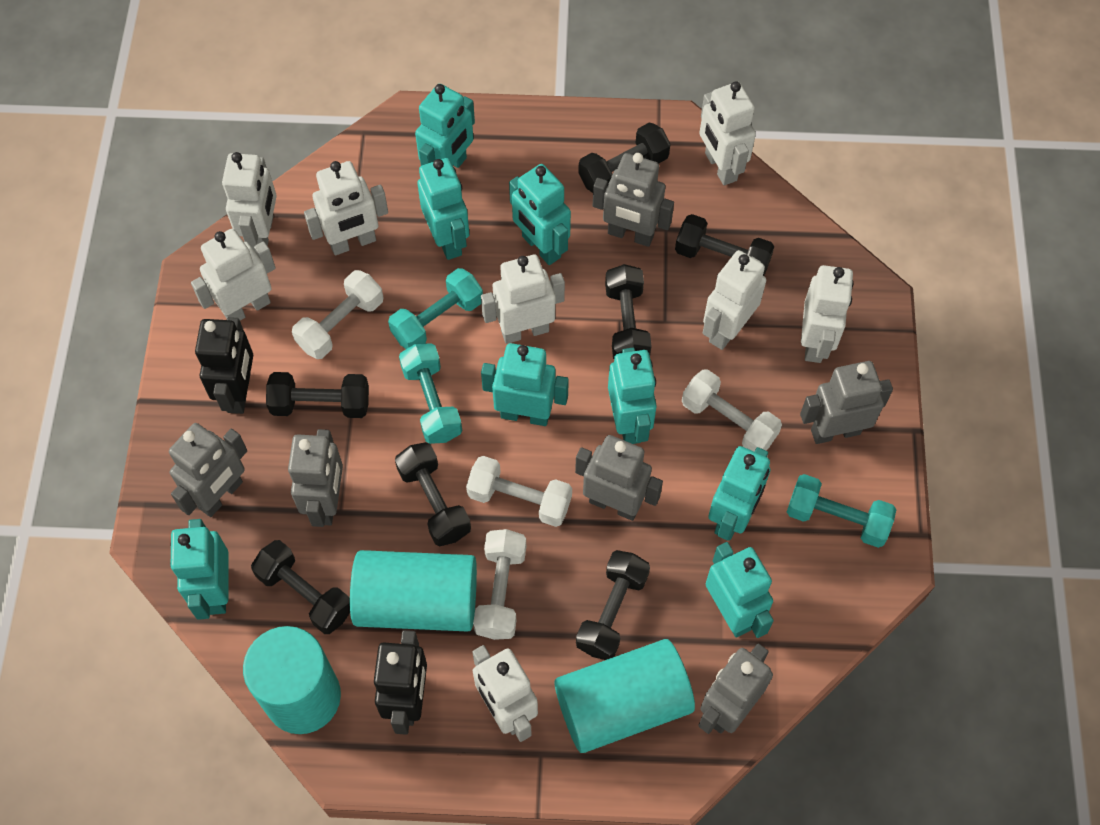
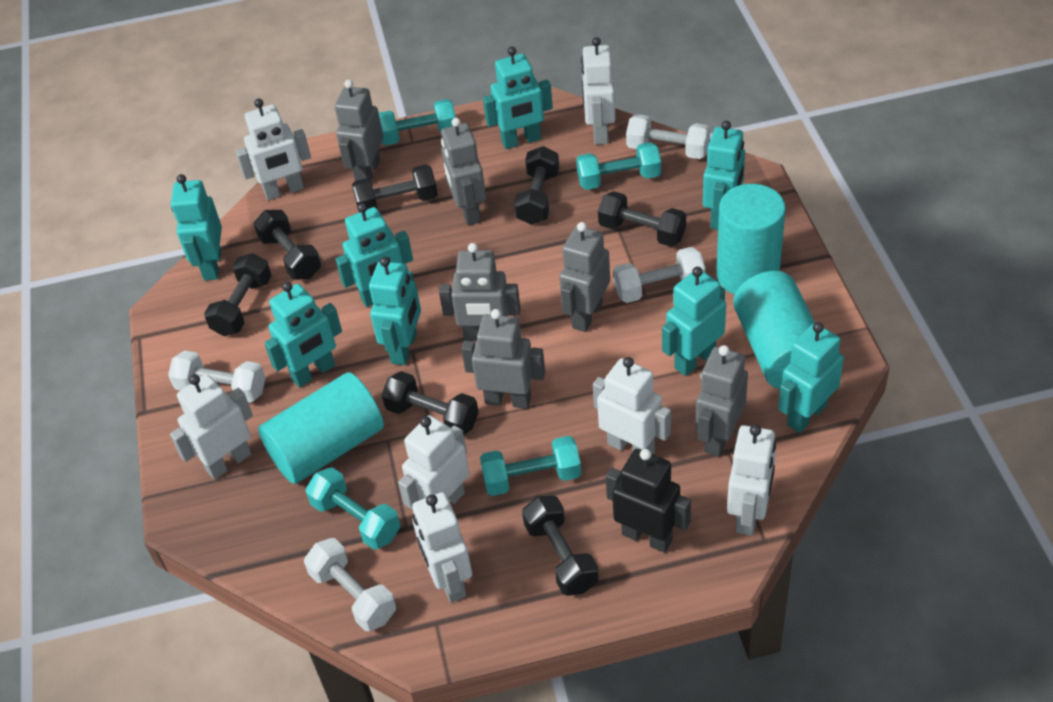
black robot: 2 -> 1
turquoise dumbbell: 3 -> 4
white robot: 8 -> 7

